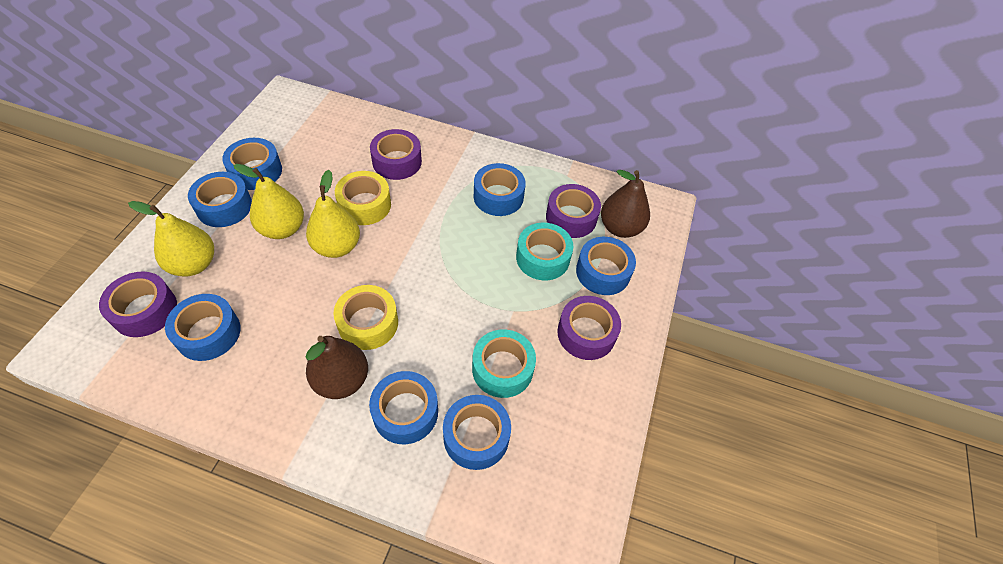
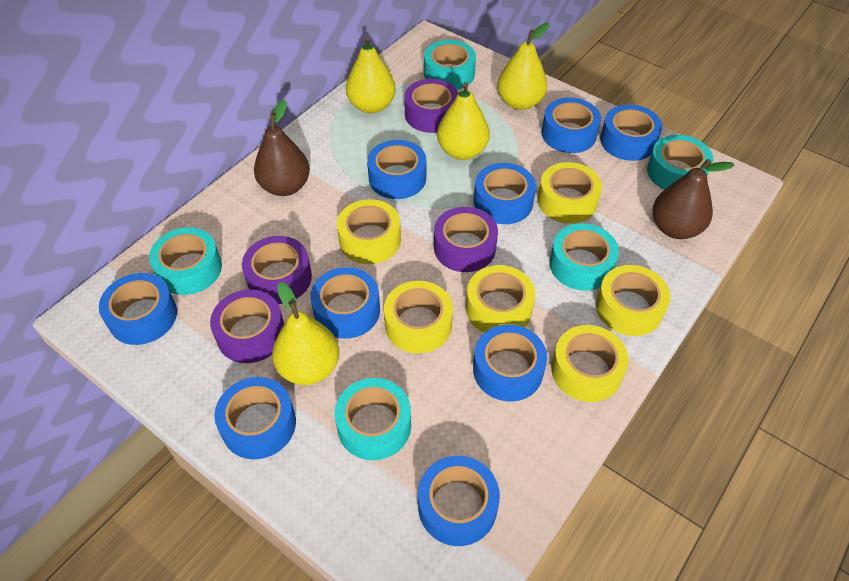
blue tape: 7 -> 9
turquoise tape: 2 -> 5
yellow pear: 3 -> 4
yellow tape: 2 -> 6

